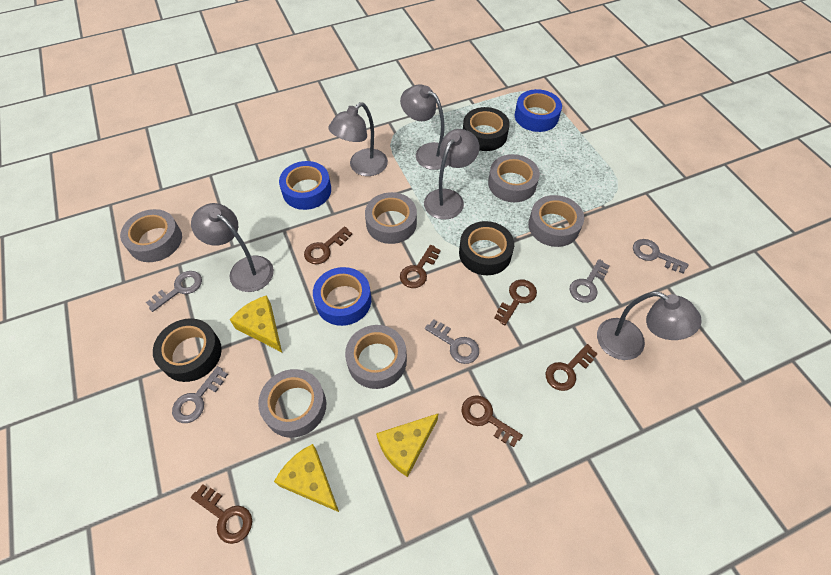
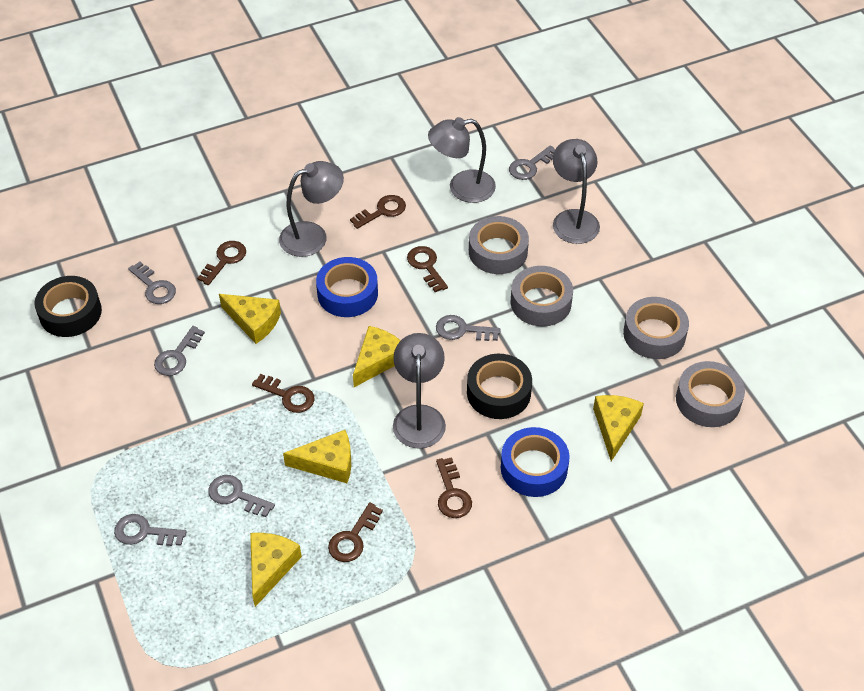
black tape: 3 -> 2
blue tape: 3 -> 2
grey key: 5 -> 6
grey lamp: 5 -> 4
grey tape: 6 -> 4
yellow cheese: 3 -> 5

